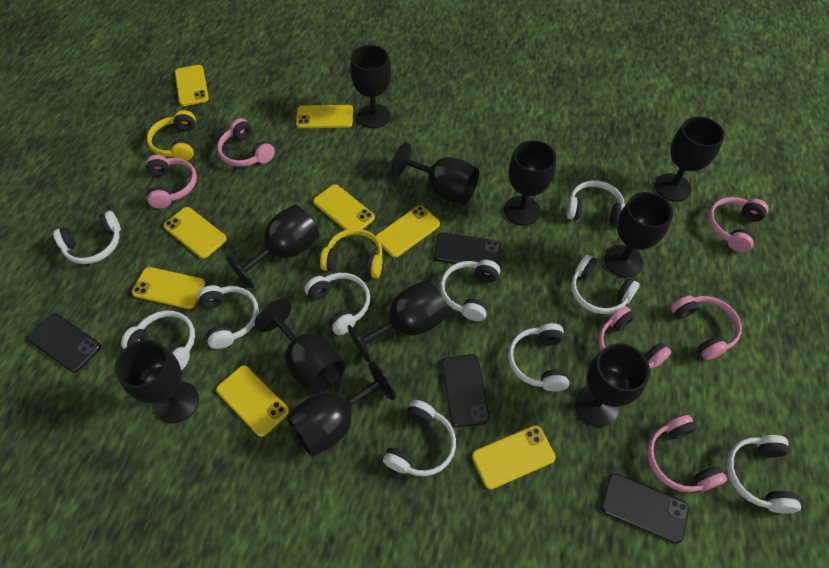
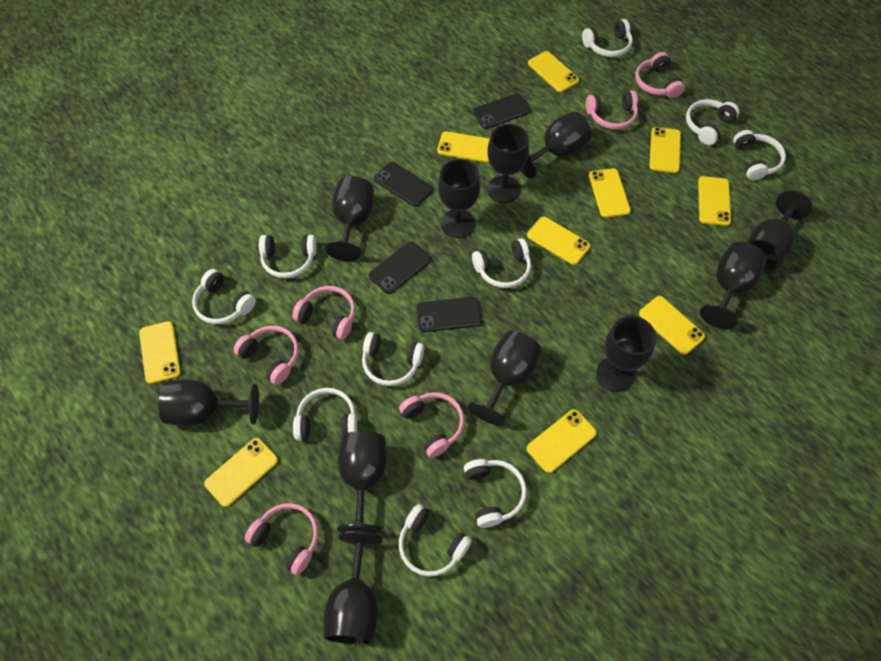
yellow headphones: 2 -> 0
yellow phone: 8 -> 10

